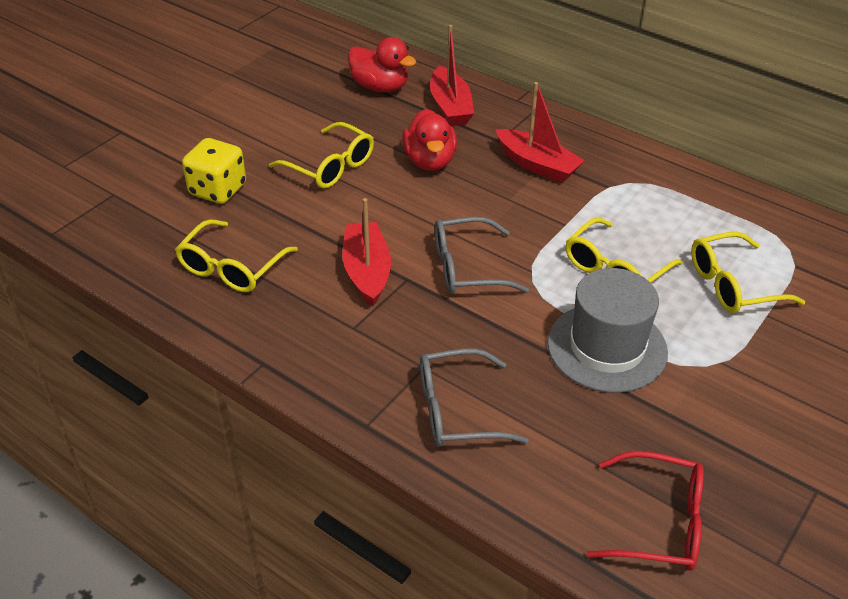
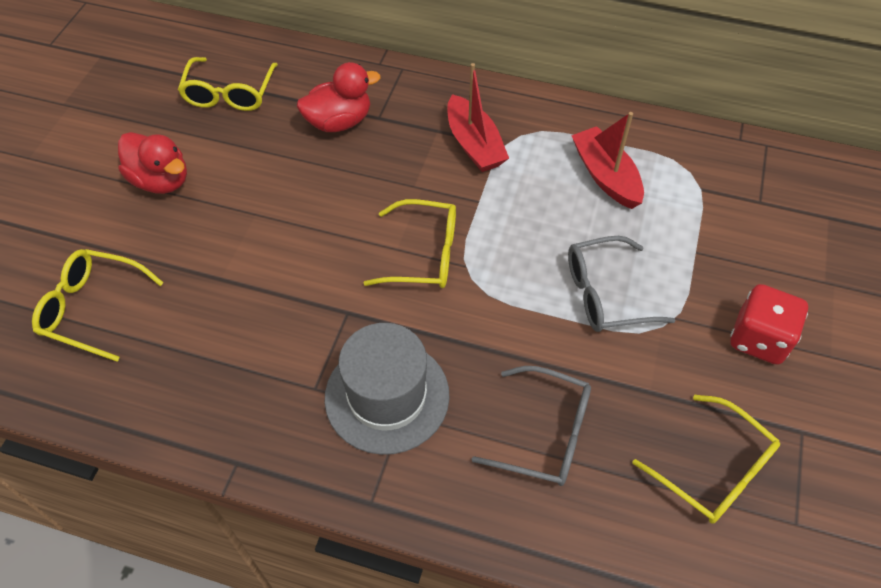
red boat: 3 -> 2
red dice: 0 -> 1
red glasses: 1 -> 0
yellow dice: 1 -> 0

